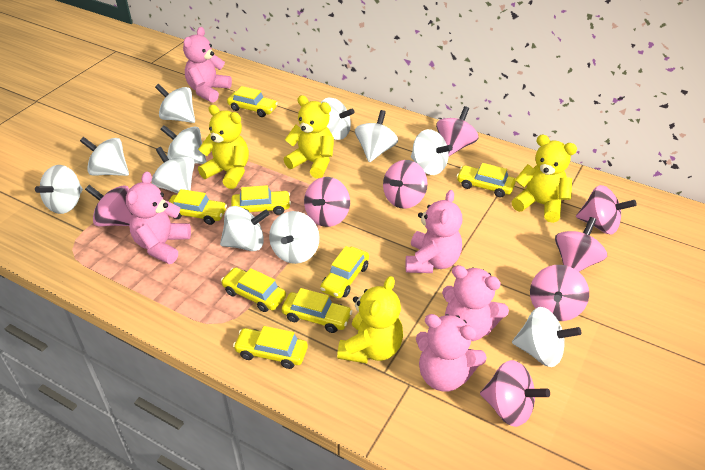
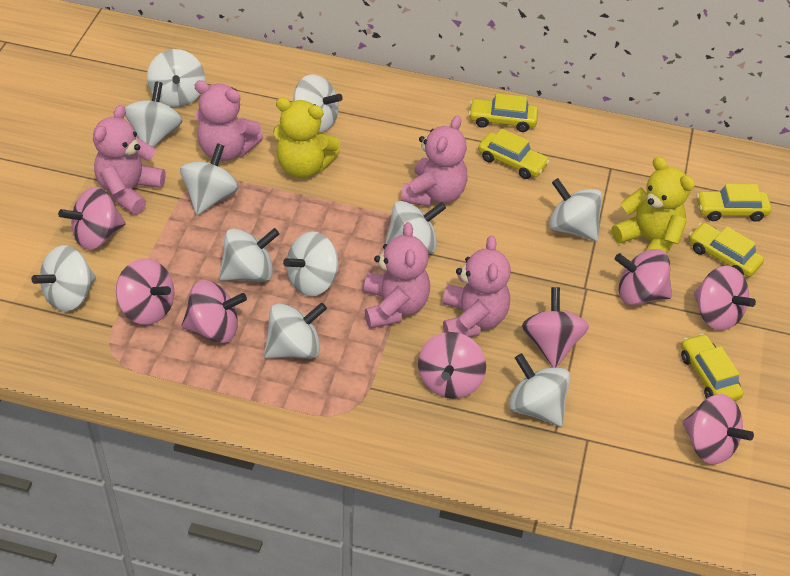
yellow car: 8 -> 5
yellow teddy bear: 4 -> 2

